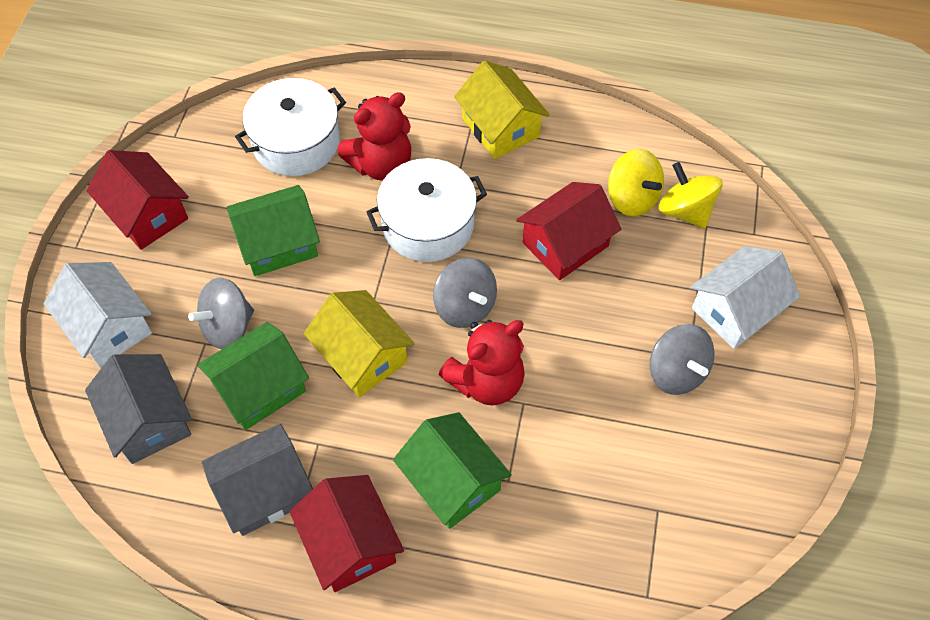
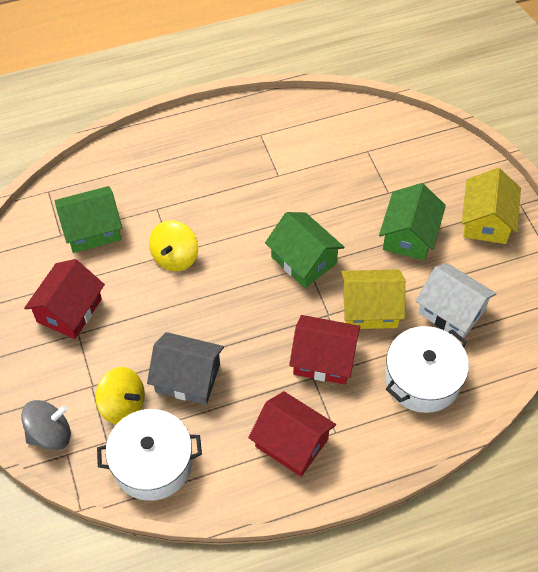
grey house: 2 -> 1
grey spinning top: 3 -> 1
red teddy bear: 2 -> 0
white house: 2 -> 1

